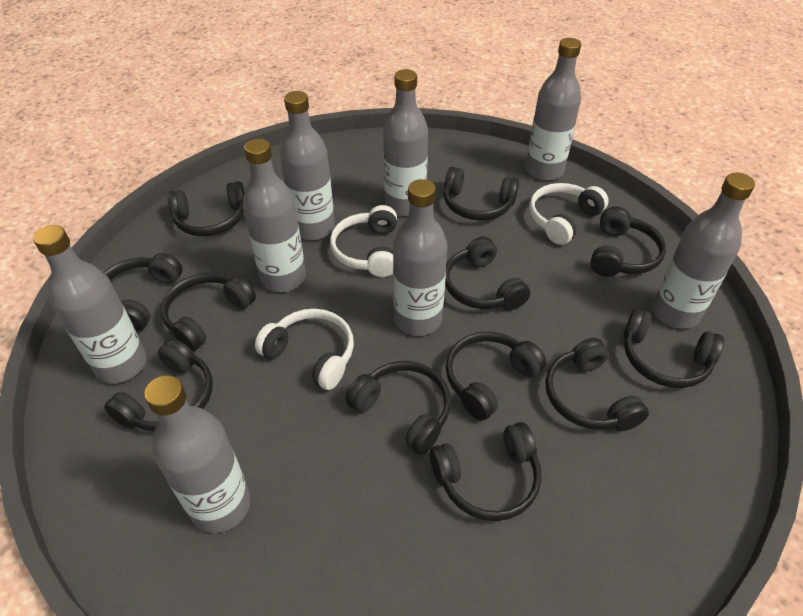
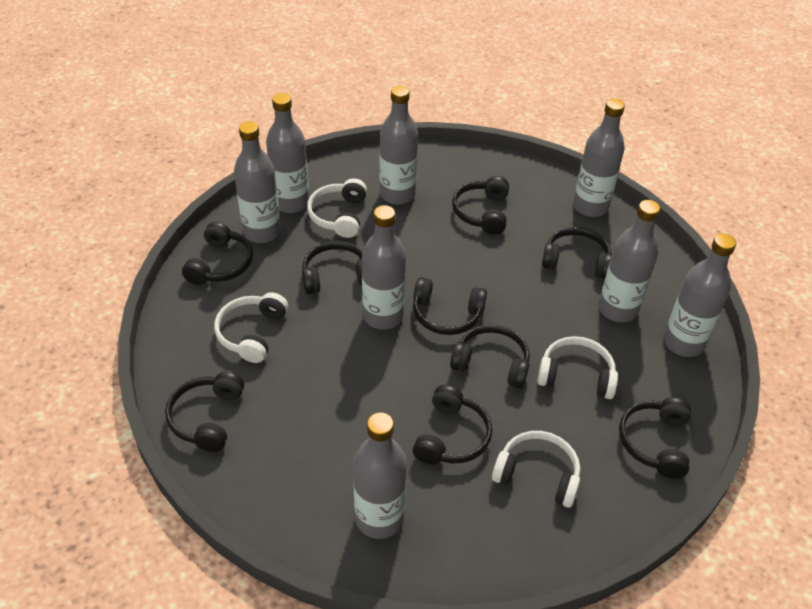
black headphones: 12 -> 9
white headphones: 3 -> 4

